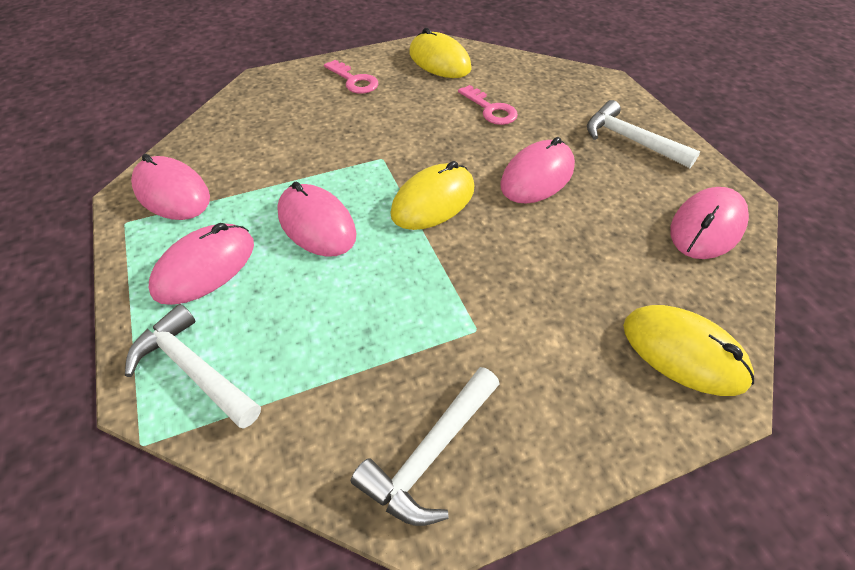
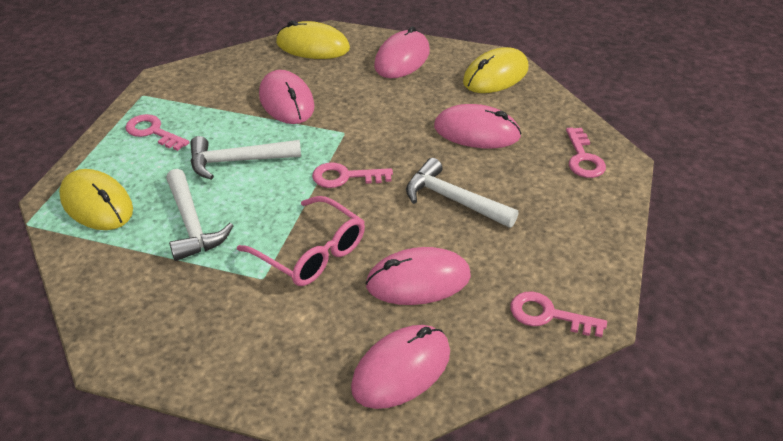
pink glasses: 0 -> 1
pink key: 2 -> 4

